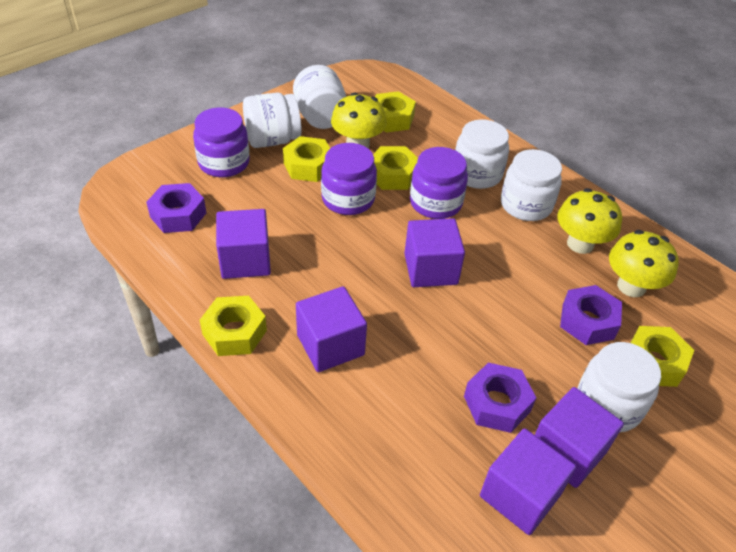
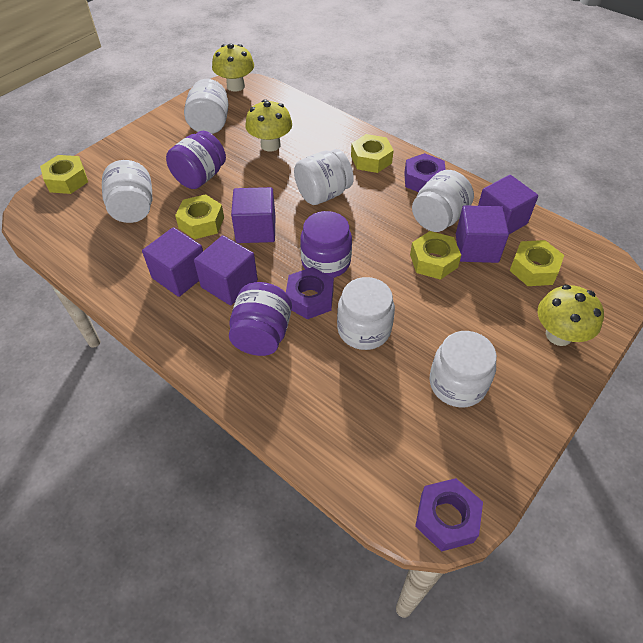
white jar: 5 -> 6

